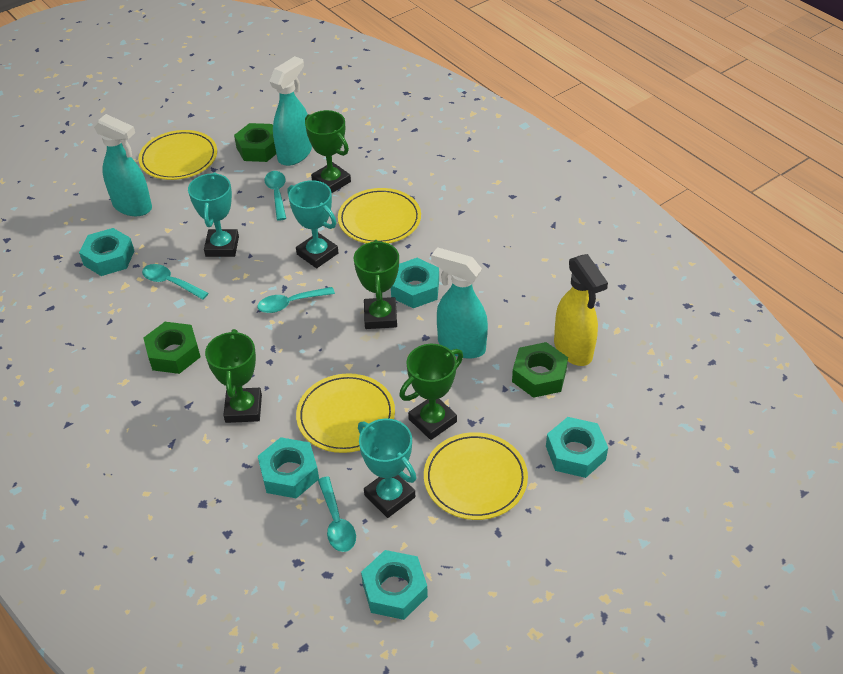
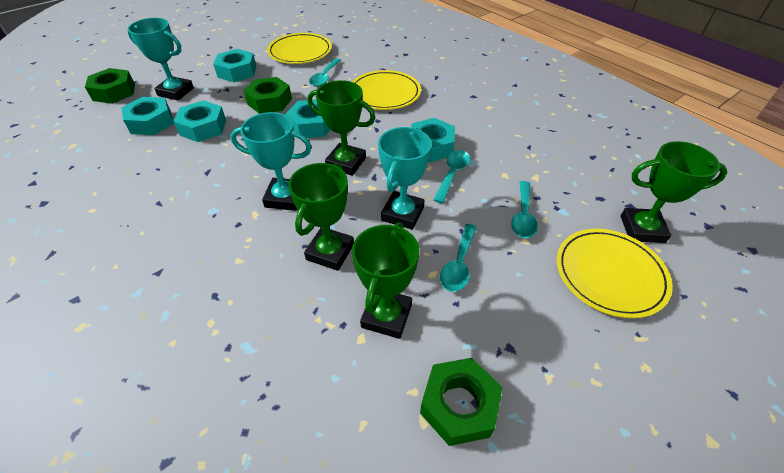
turquoise spray bottle: 3 -> 0
yellow plate: 4 -> 3
yellow spray bottle: 1 -> 0

